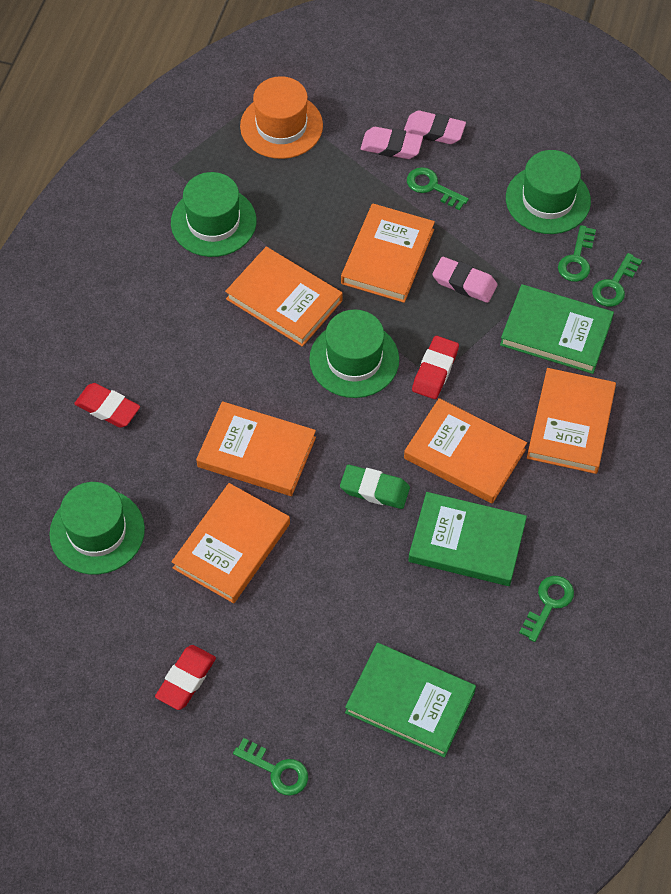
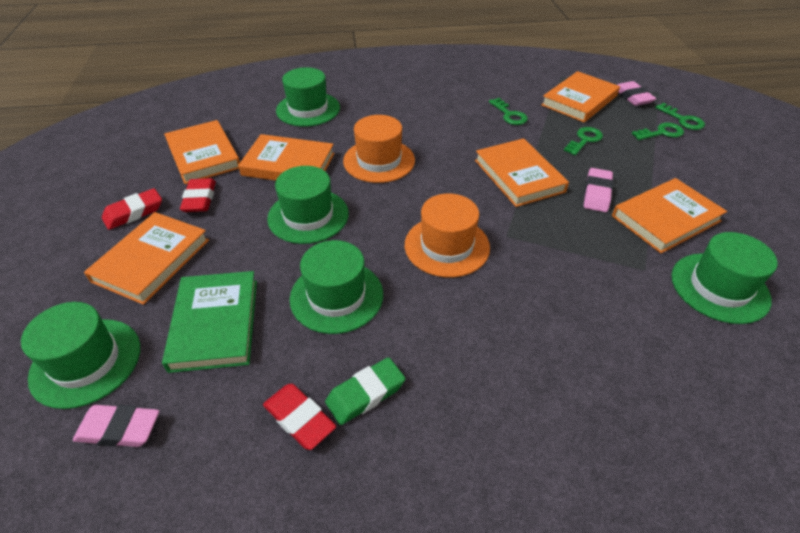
green book: 3 -> 1
green hat: 4 -> 5
green key: 5 -> 4
orange hat: 1 -> 2

